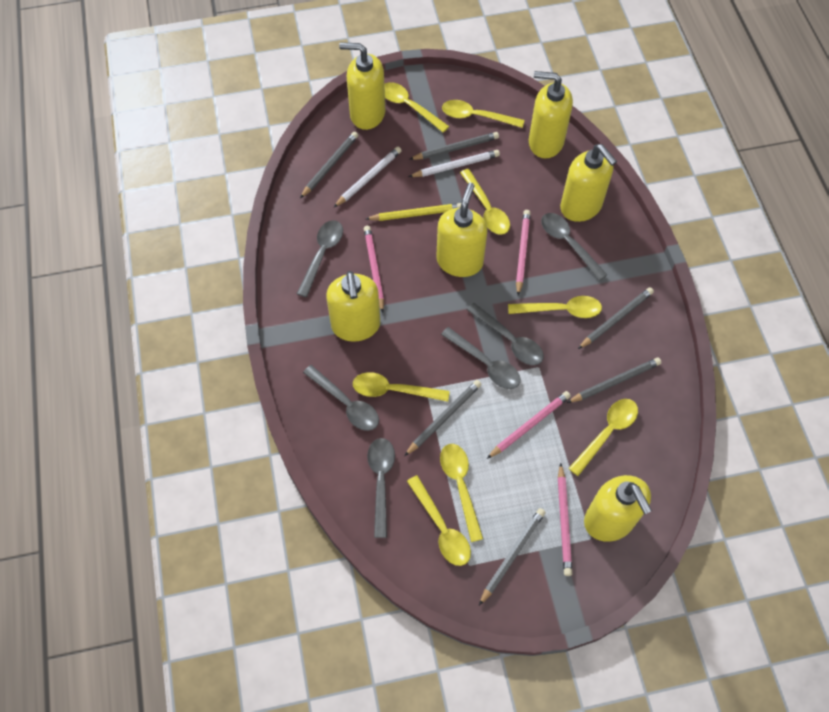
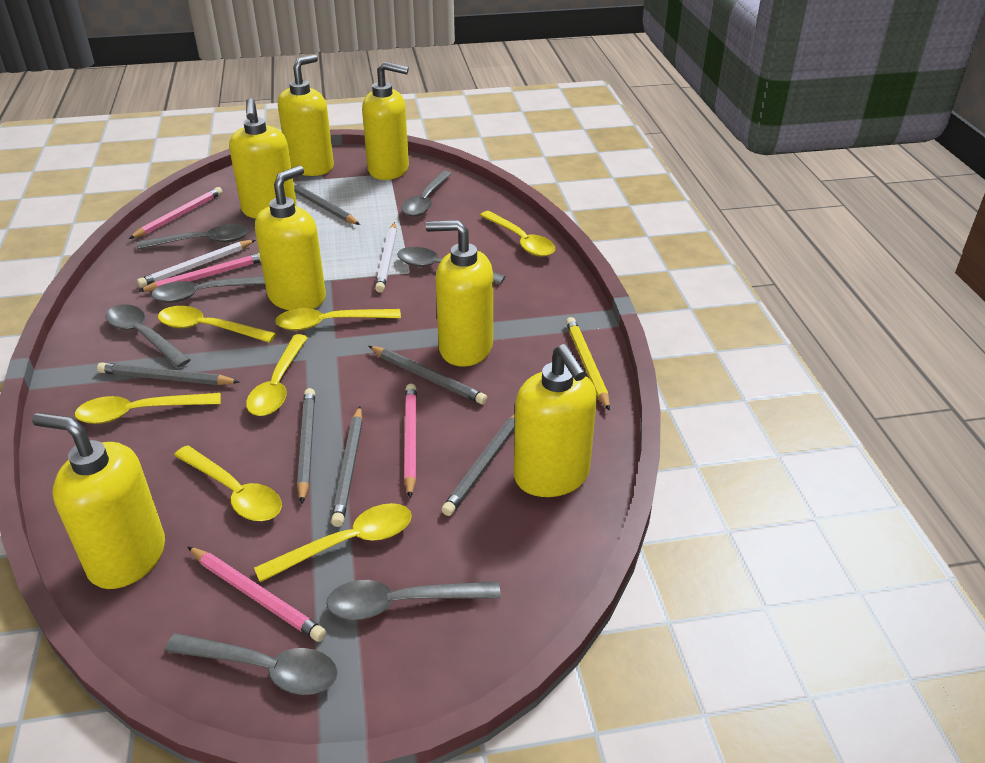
grey spoon: 6 -> 7
yellow soap dispenser: 6 -> 7
yellow spoon: 8 -> 7

